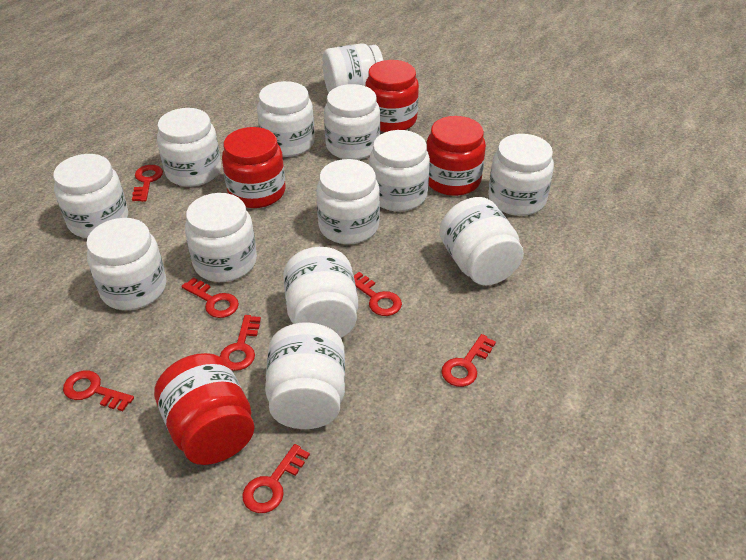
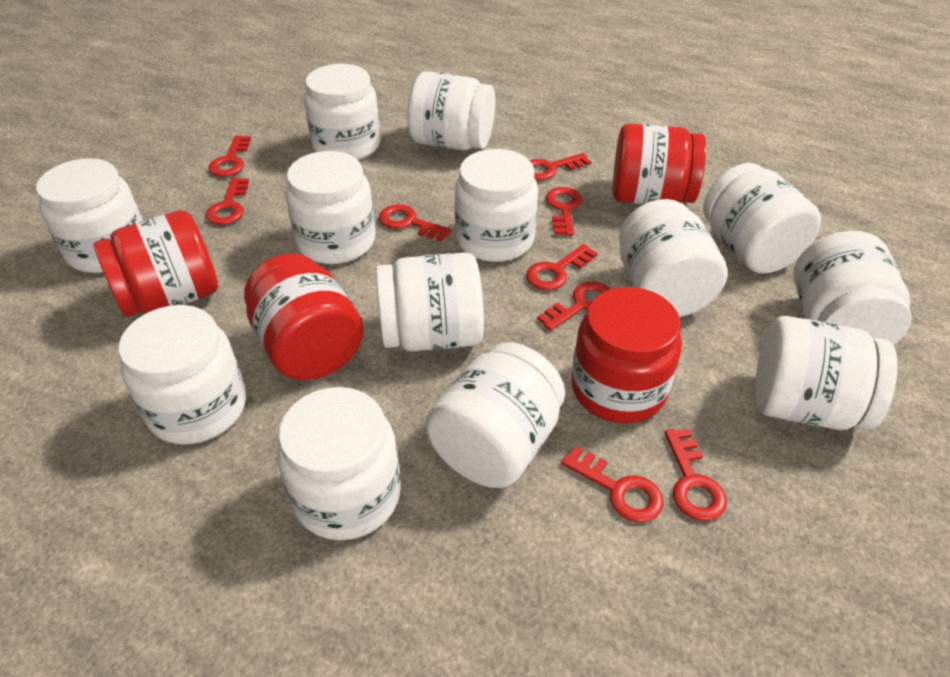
red key: 7 -> 9

